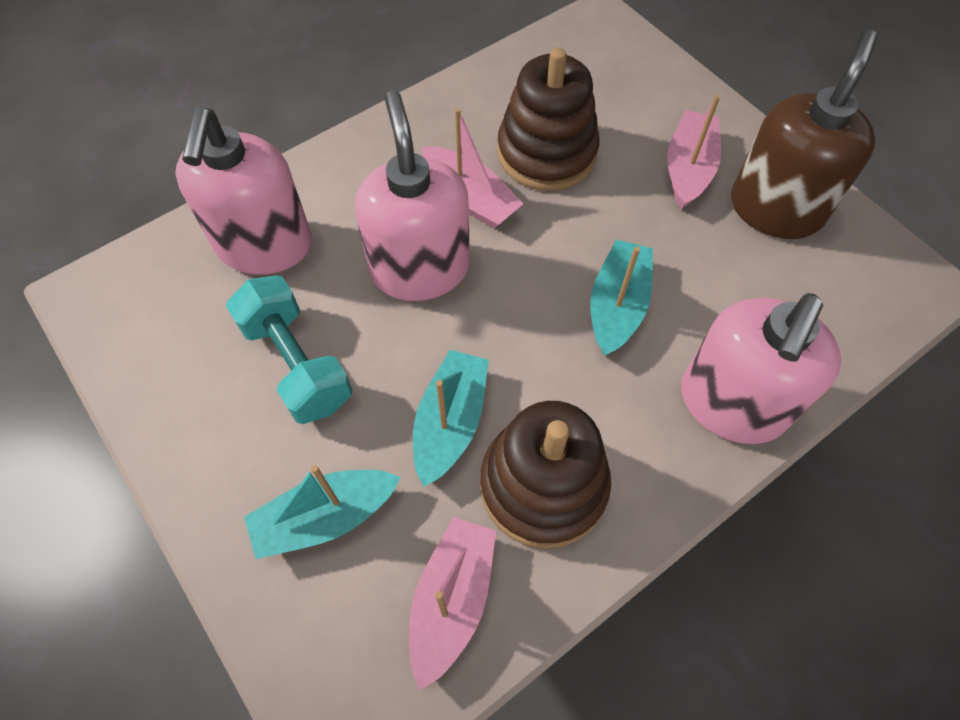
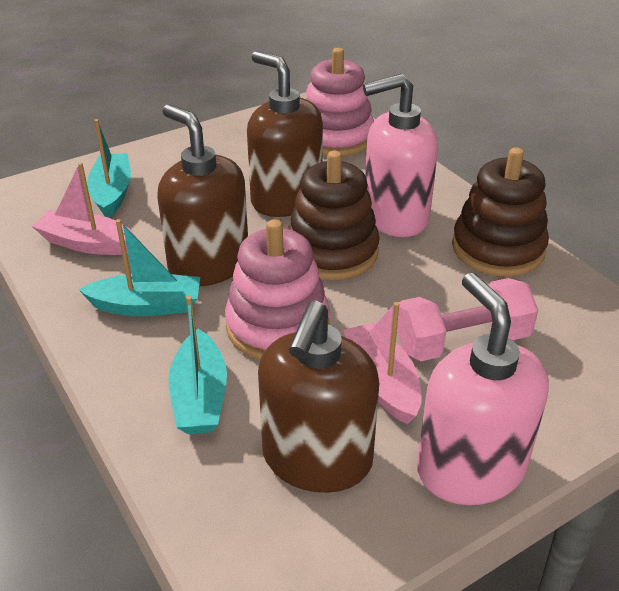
brown soap dispenser: 1 -> 3
pink boat: 3 -> 2
pink dumbbell: 0 -> 1
pink soap dispenser: 3 -> 2
pink stacking toy: 0 -> 2
turquoise dumbbell: 1 -> 0

